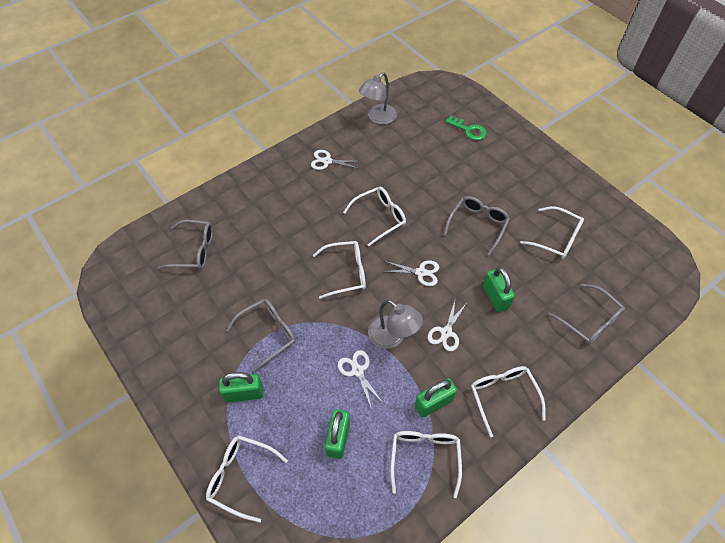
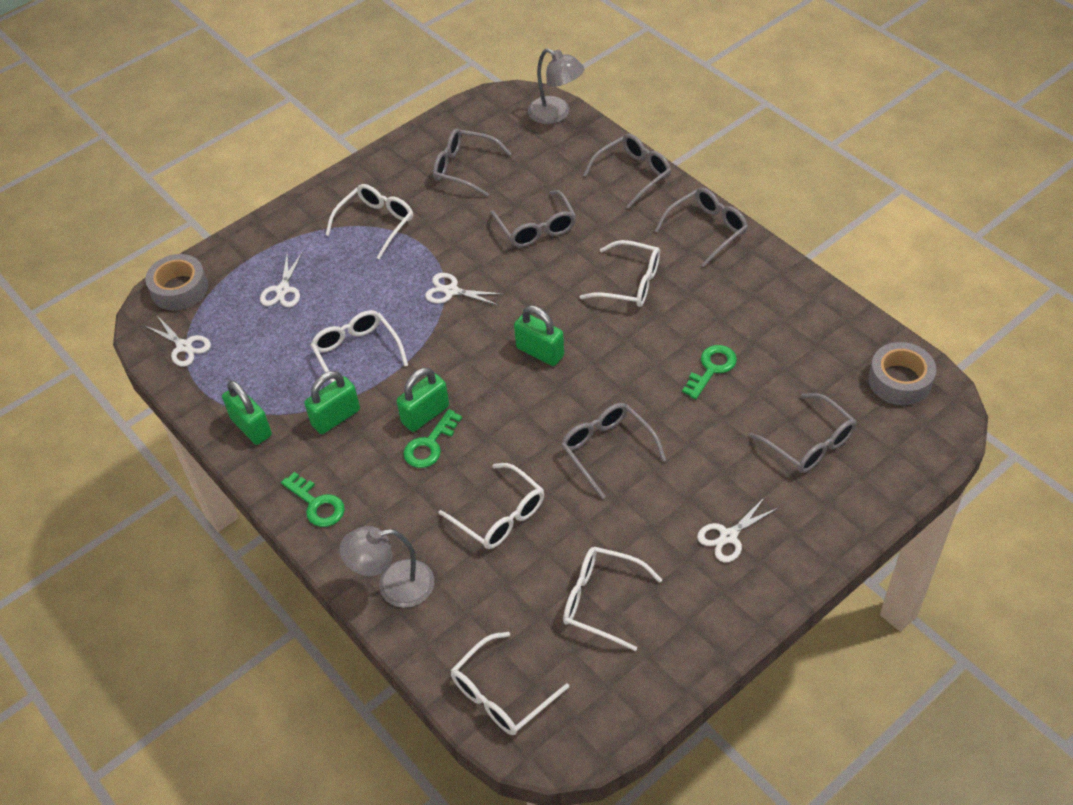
green key: 1 -> 3
grey glasses: 4 -> 6
grey tape: 0 -> 2

